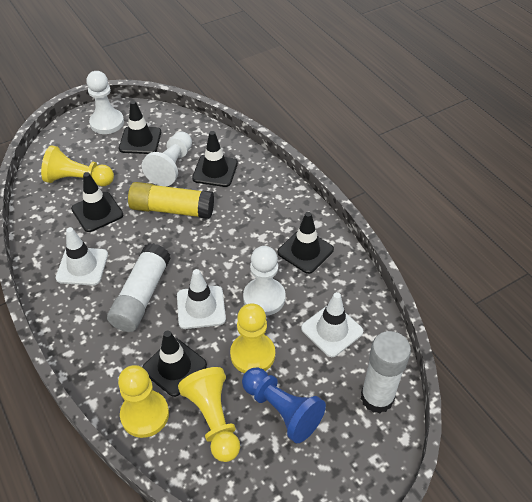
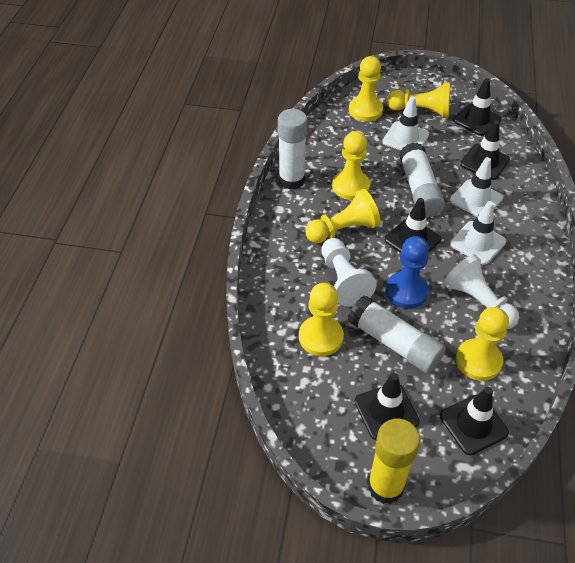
white glue stick: 2 -> 3
white pawn: 3 -> 2
yellow pawn: 4 -> 6

